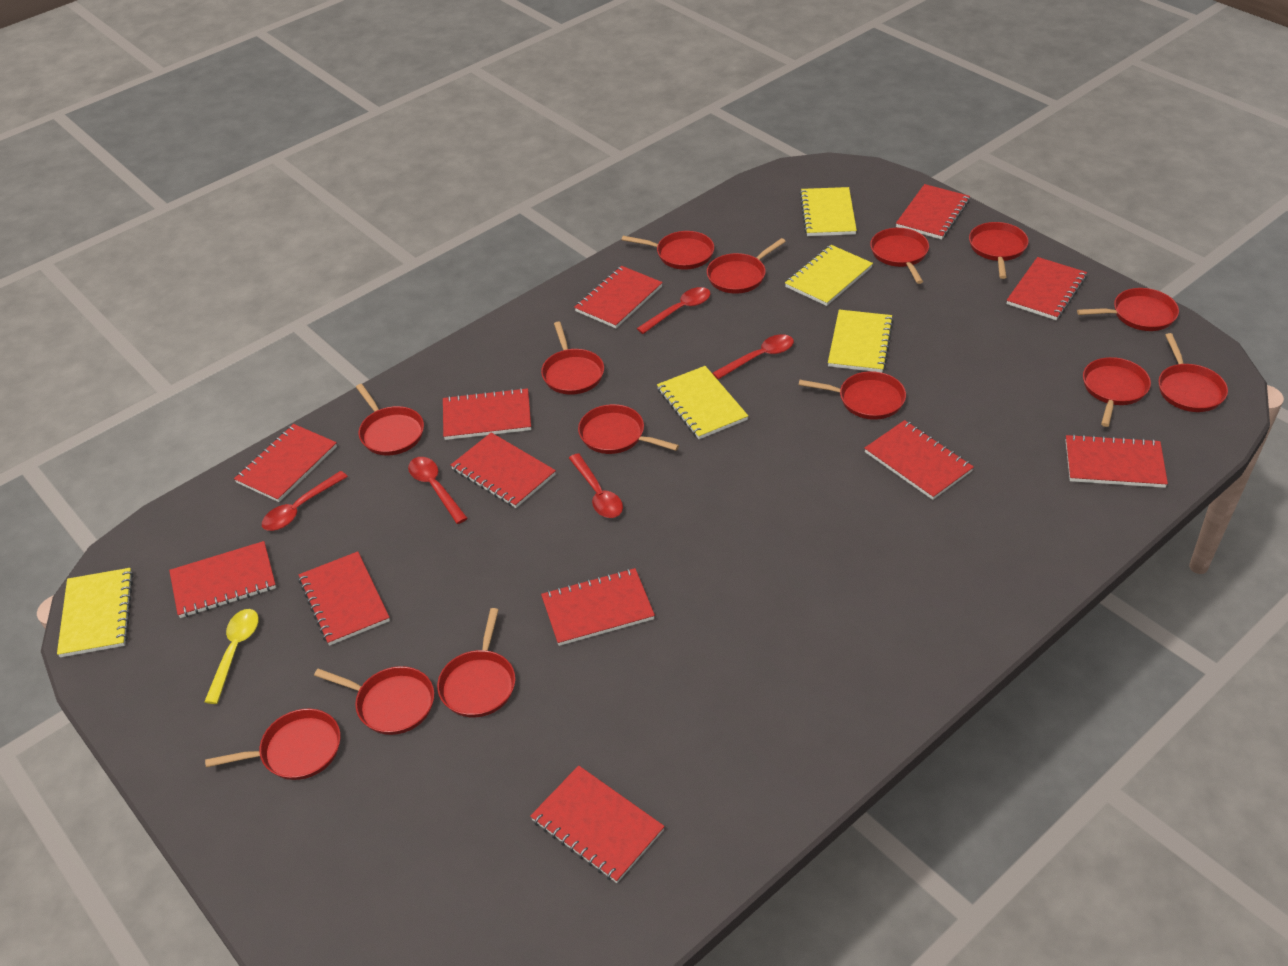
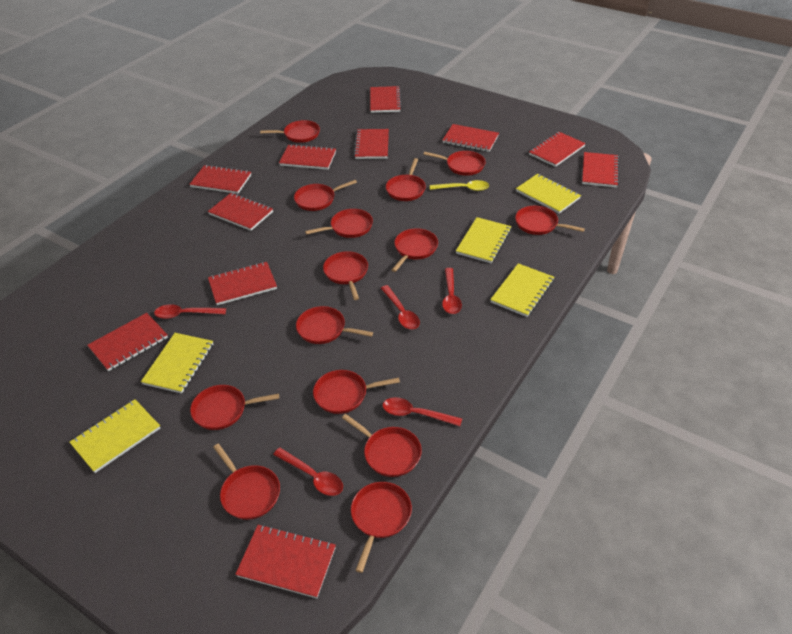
red notebook: 12 -> 11

